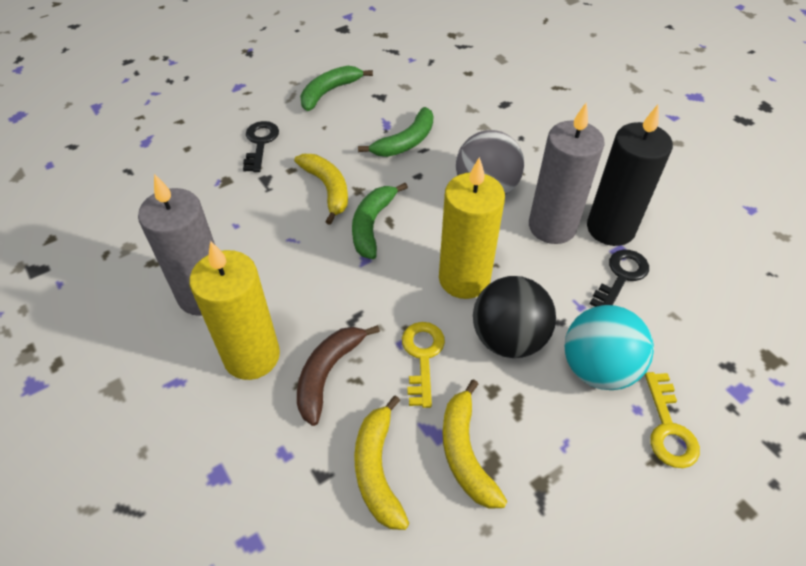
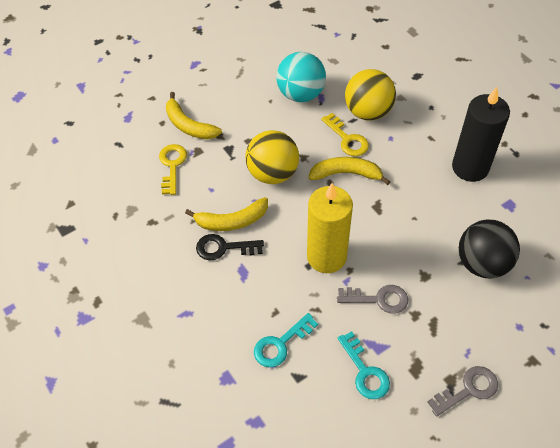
black key: 2 -> 1
brown banana: 1 -> 0
green banana: 3 -> 0
grey ball: 1 -> 0
grey candle: 2 -> 0
grey key: 0 -> 2
turquoise key: 0 -> 2
yellow ball: 0 -> 2
yellow candle: 2 -> 1

